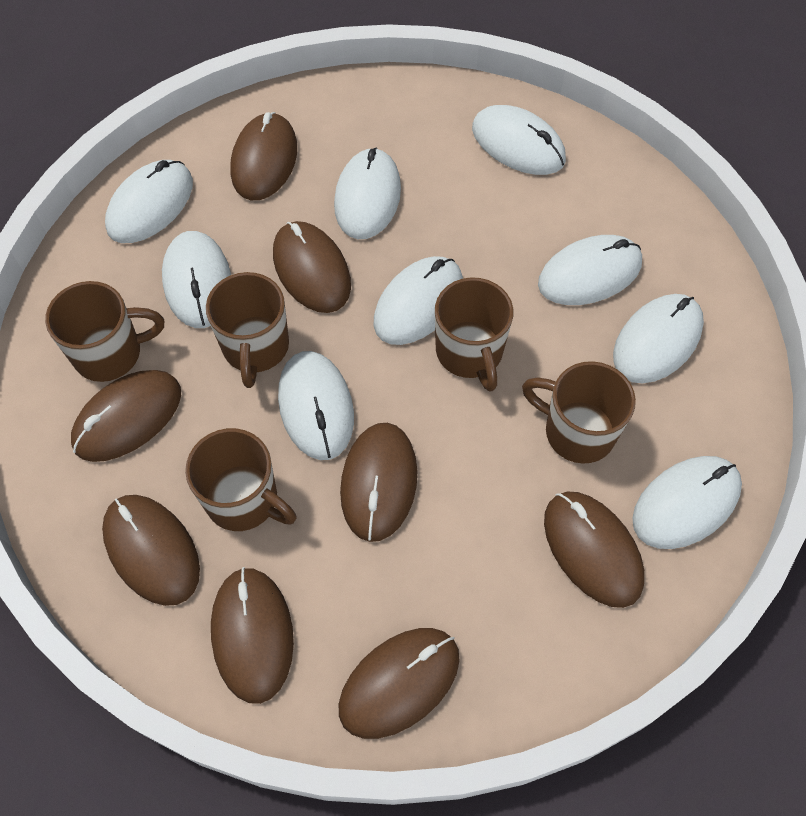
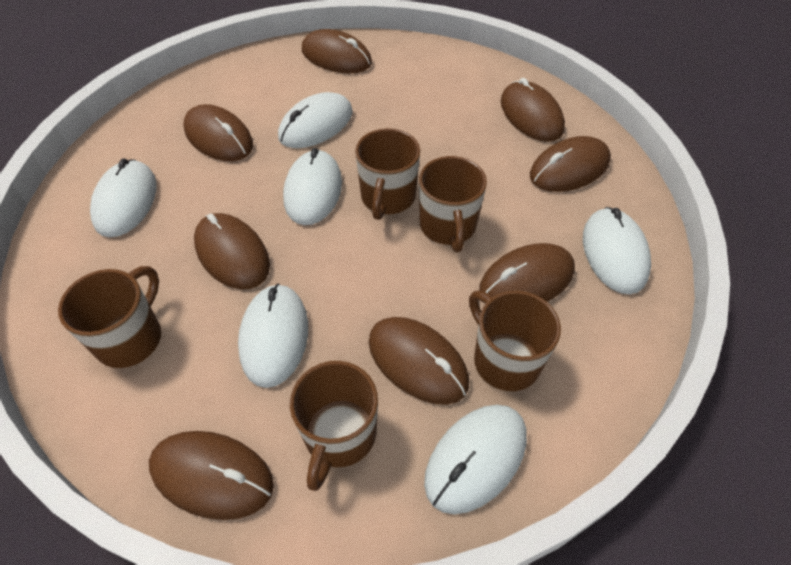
white mouse: 9 -> 6

